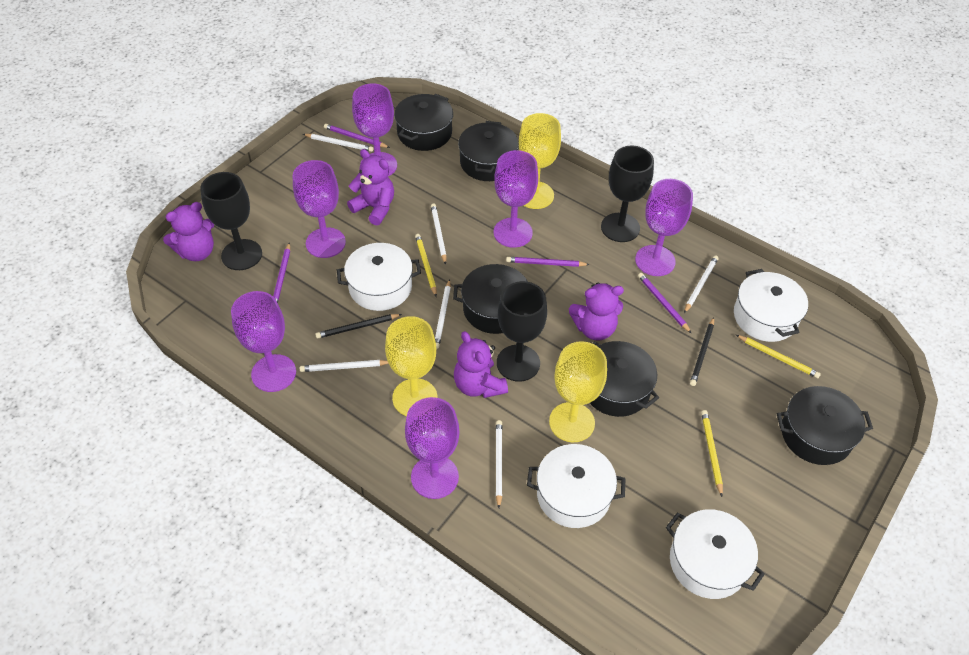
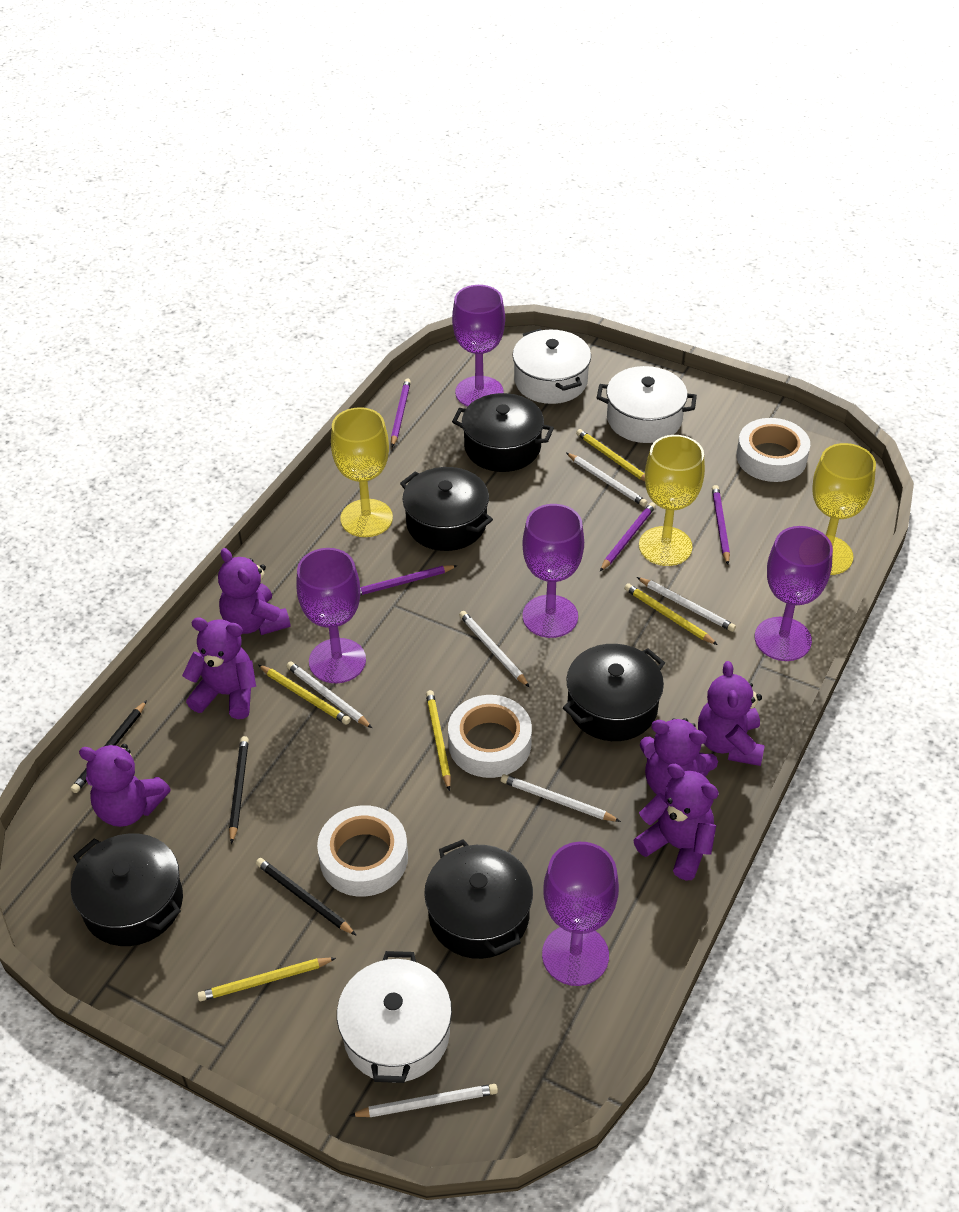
black goblet: 3 -> 0
black pencil: 2 -> 3
purple goblet: 6 -> 5
purple teddy bear: 4 -> 6
white pot: 4 -> 3
white tape: 0 -> 3
yellow pencil: 3 -> 5

